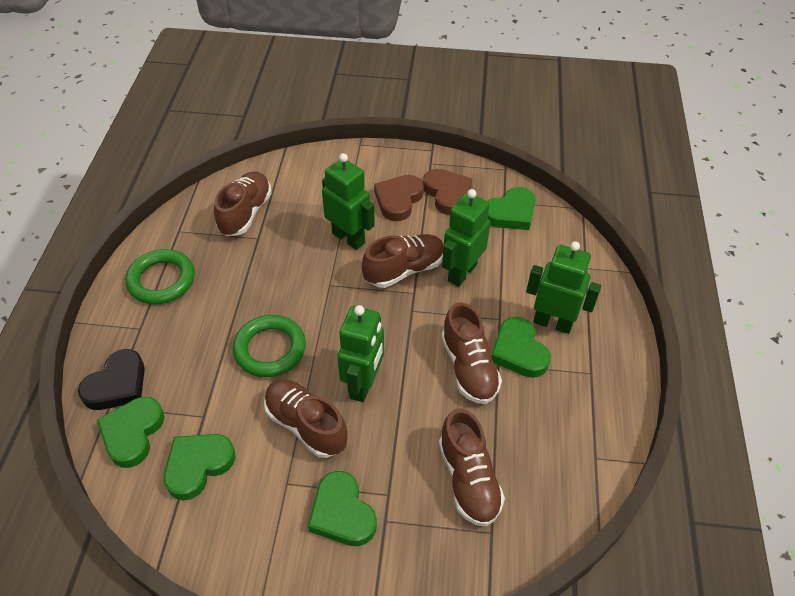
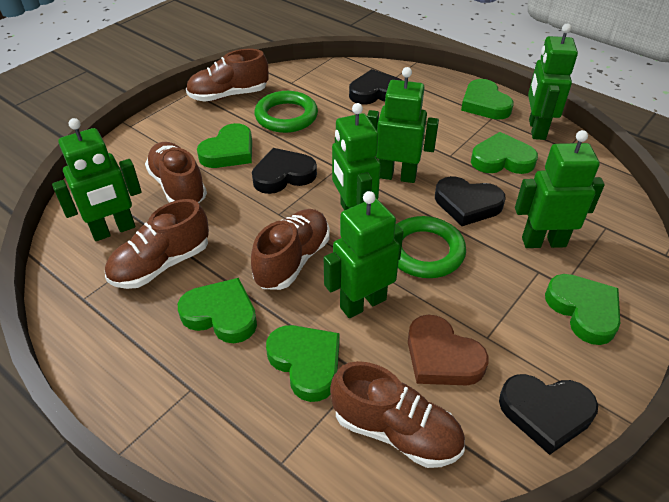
black heart: 1 -> 4
brown heart: 2 -> 1
green heart: 5 -> 6
green robot: 4 -> 6

